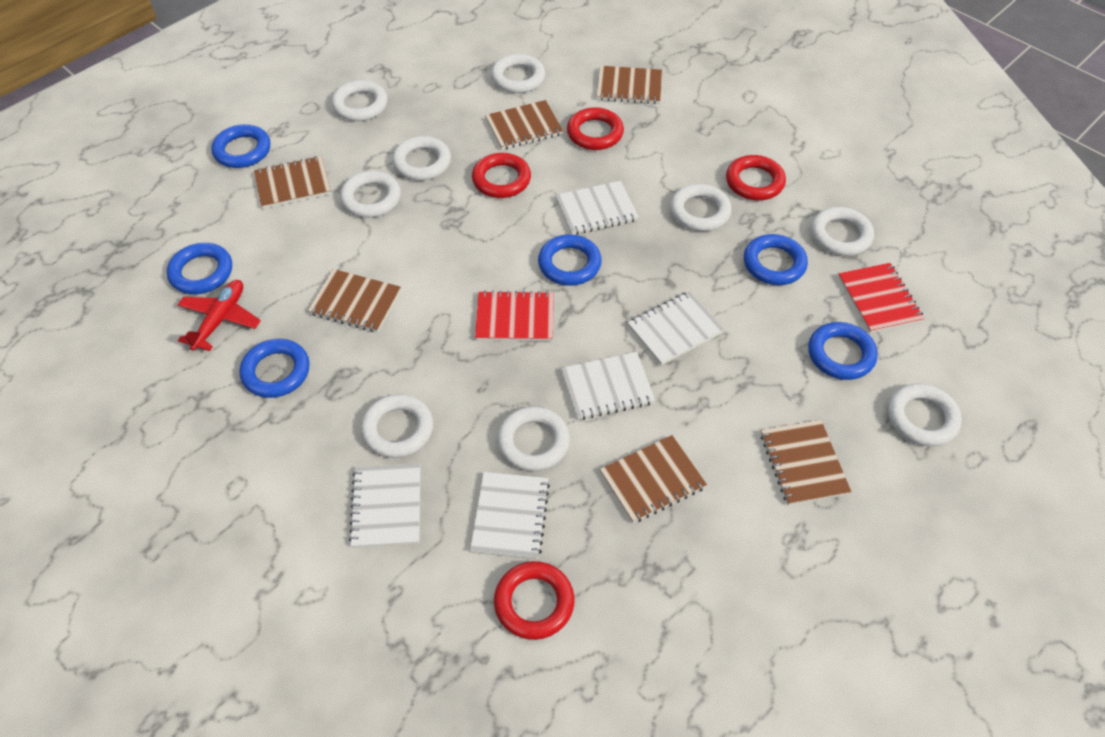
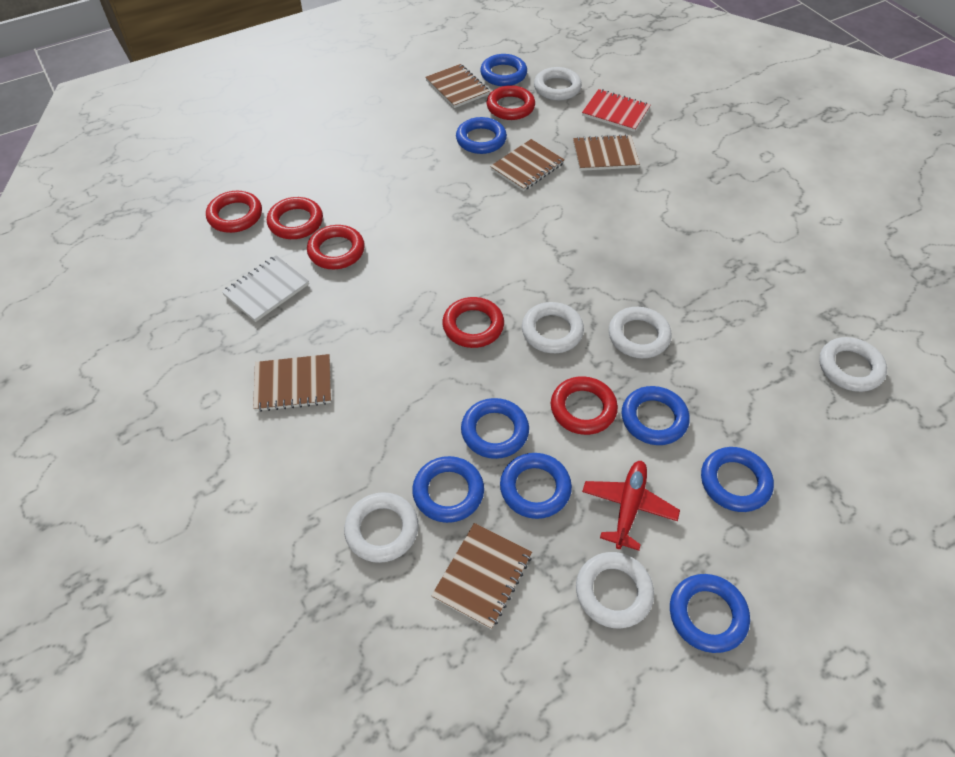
blue ring: 6 -> 8
brown notebook: 6 -> 5
red notebook: 2 -> 1
red ring: 4 -> 6
white notebook: 5 -> 1
white ring: 9 -> 6

